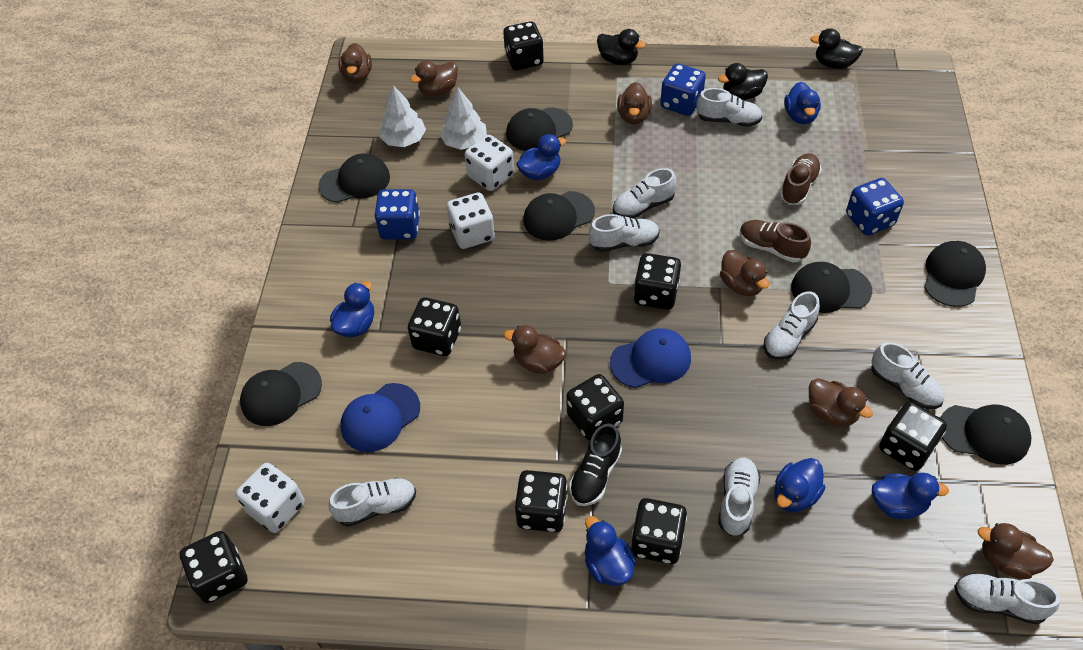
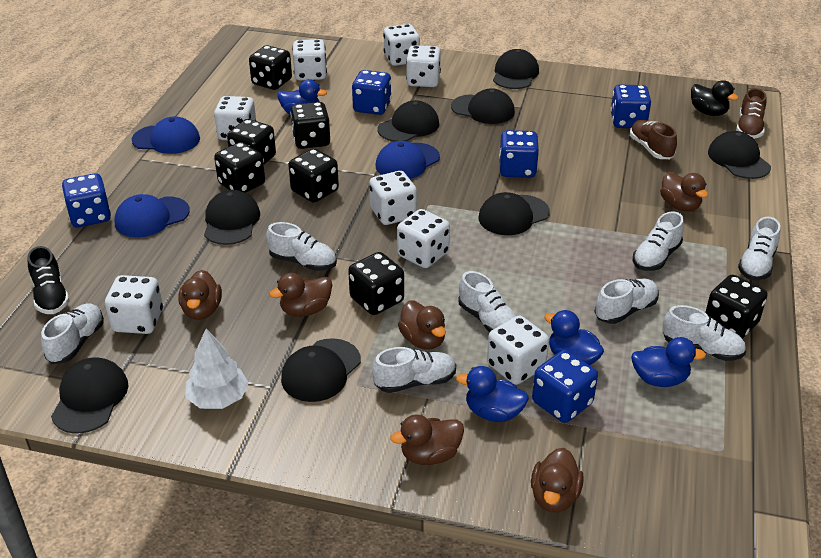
black cap: 7 -> 8
black dice: 8 -> 7
black duck: 3 -> 1
blue cap: 2 -> 3
blue dice: 3 -> 5
blue duck: 6 -> 4
brown duck: 7 -> 6
white dice: 3 -> 8
white tree: 2 -> 1

